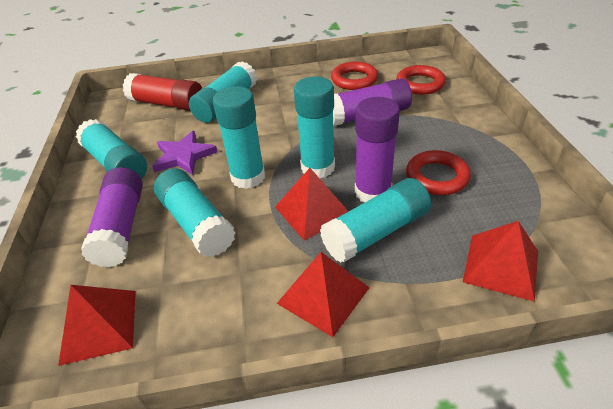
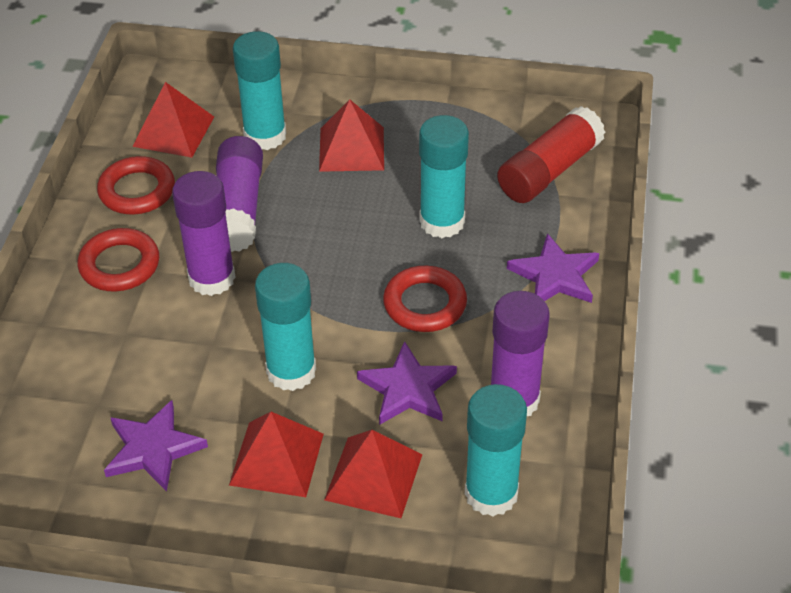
purple star: 1 -> 3
turquoise glue stick: 6 -> 4

